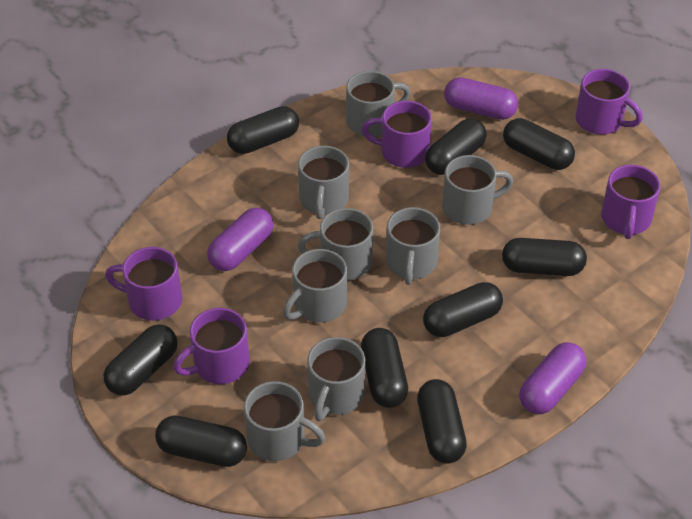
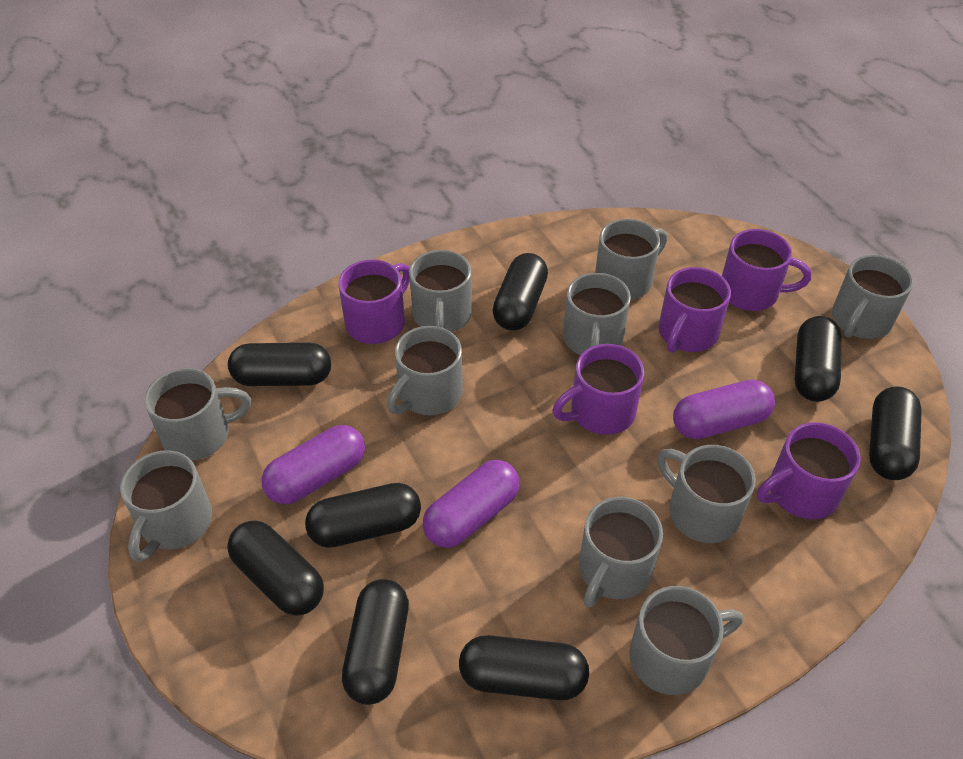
black capsule: 9 -> 8
grey mug: 8 -> 10

